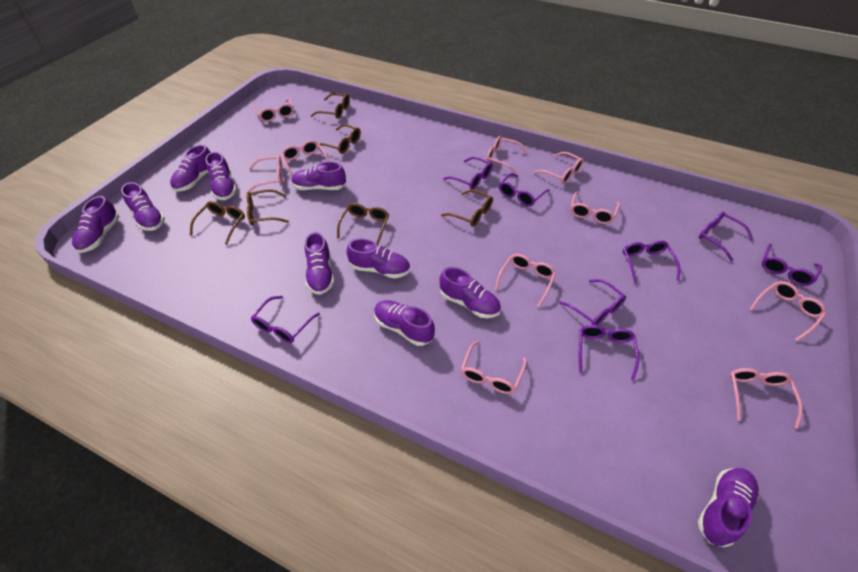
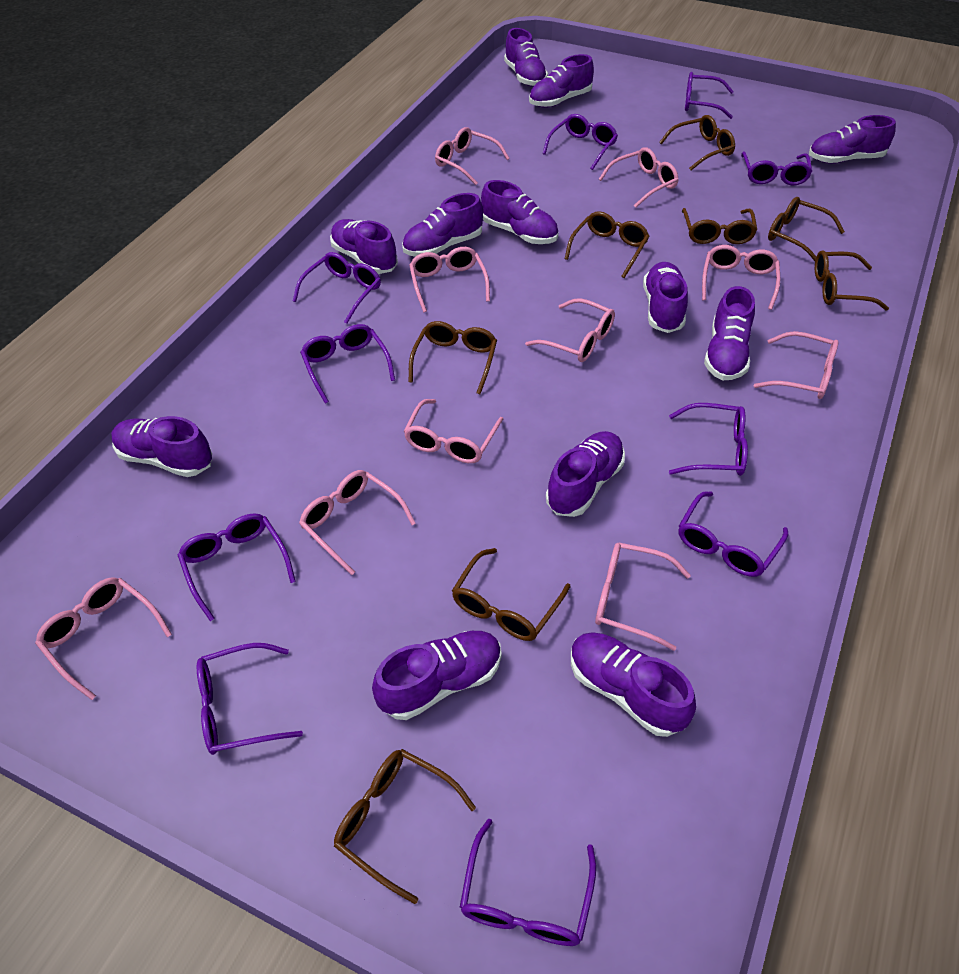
brown glasses: 6 -> 8
purple glasses: 8 -> 10
purple shoe: 10 -> 12

